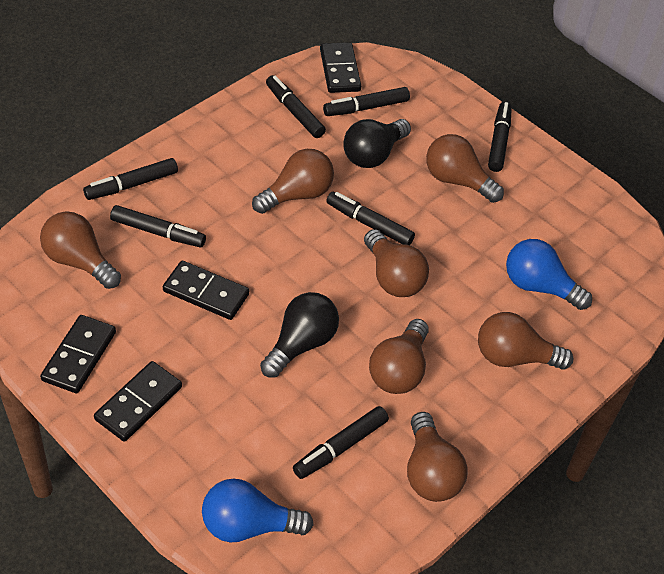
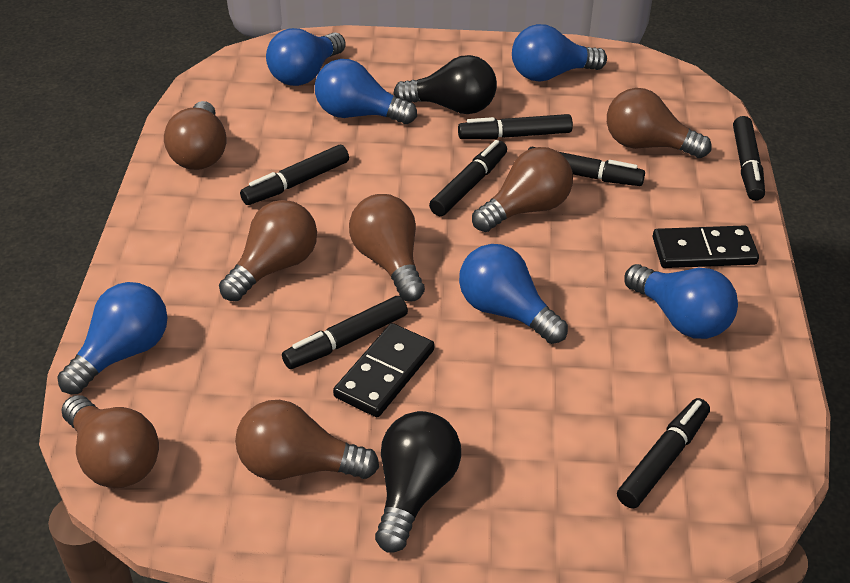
black domino: 4 -> 2
blue light bulb: 2 -> 6

